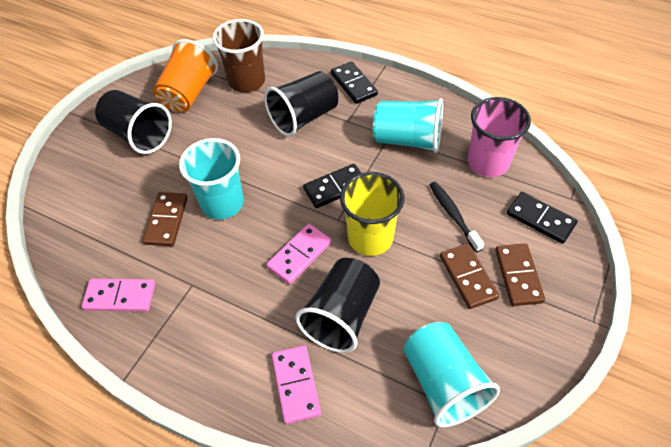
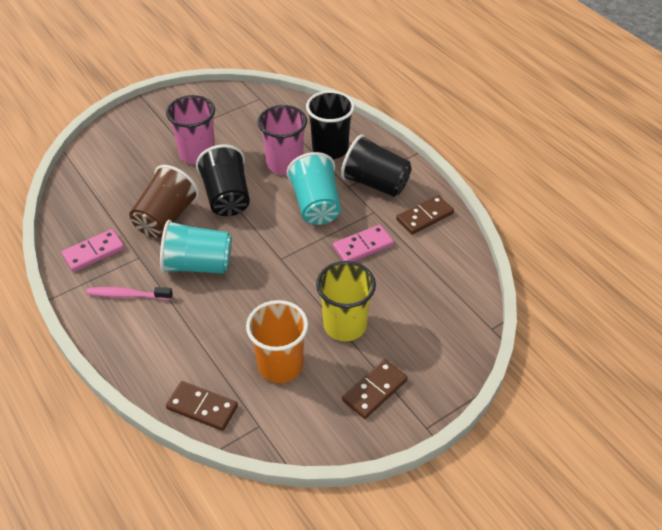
black domino: 3 -> 0
black toothbrush: 1 -> 0
pink cup: 1 -> 2
pink domino: 3 -> 2
pink toothbrush: 0 -> 1
turquoise cup: 3 -> 2

